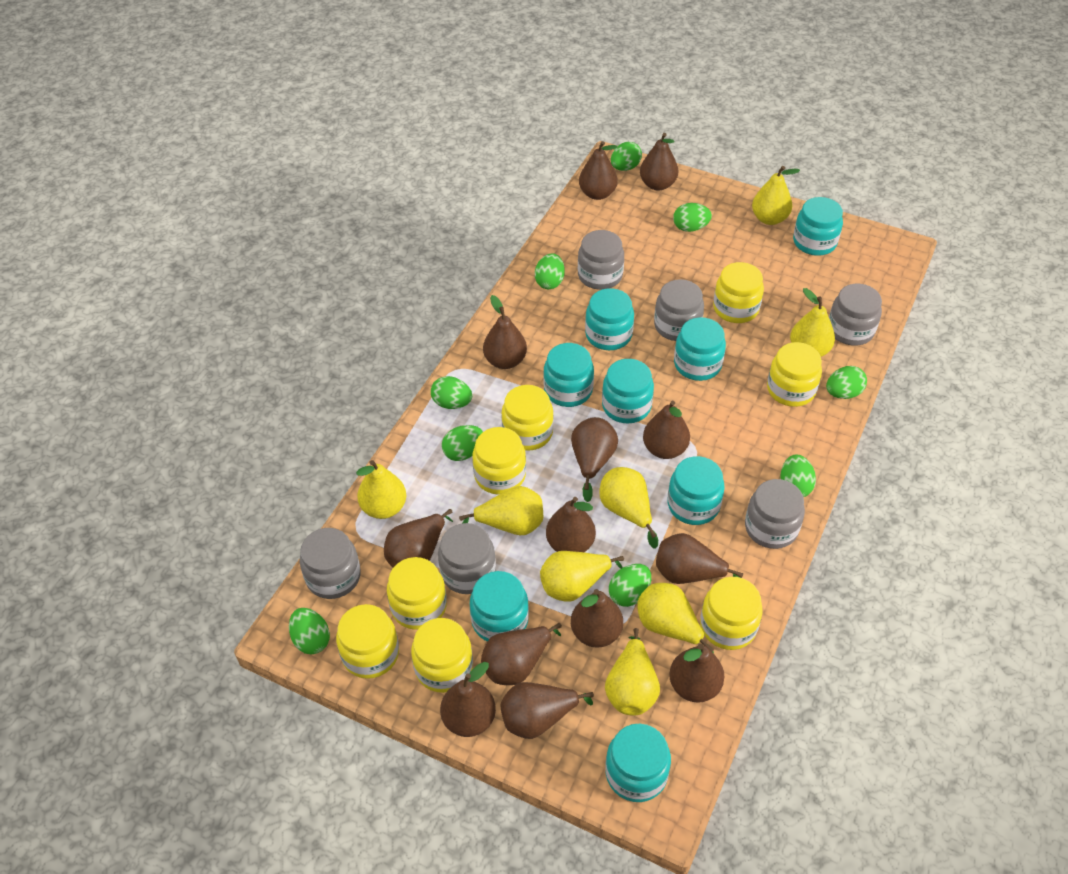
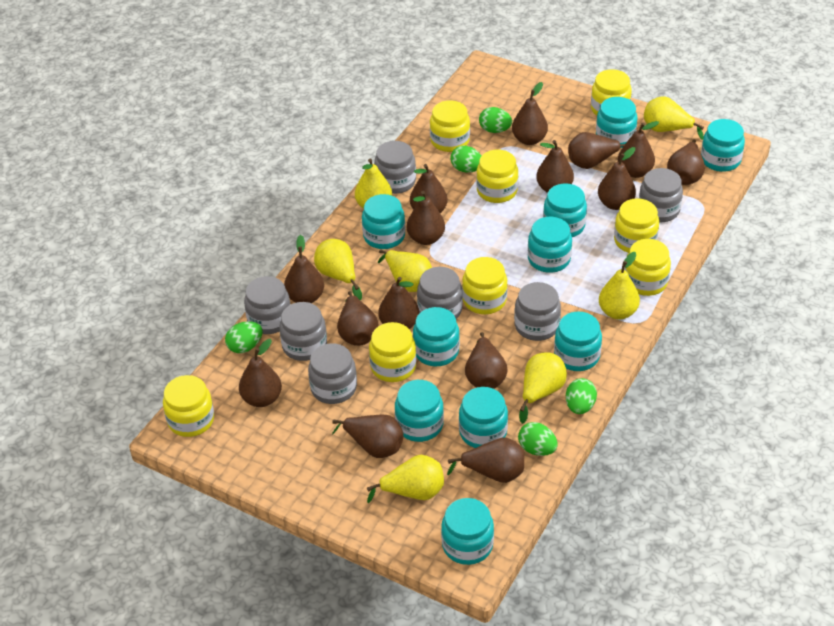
brown pear: 13 -> 15
green egg: 9 -> 5
grey jar: 6 -> 7
turquoise jar: 8 -> 10
yellow pear: 8 -> 7

